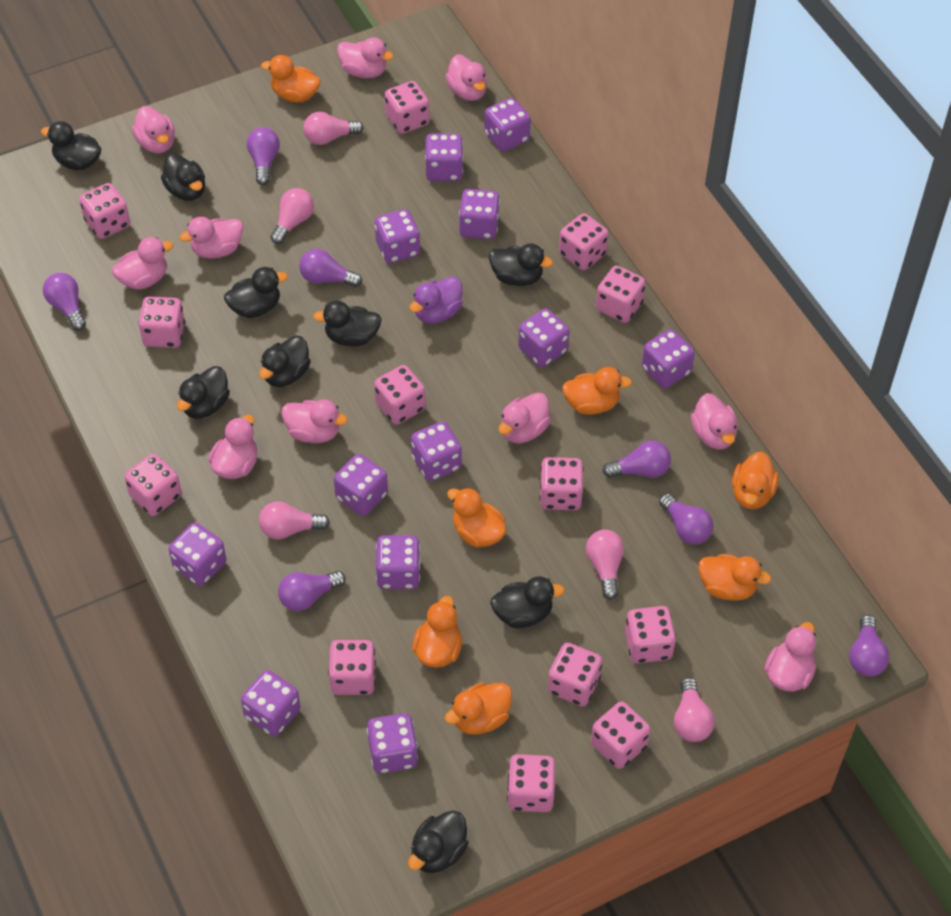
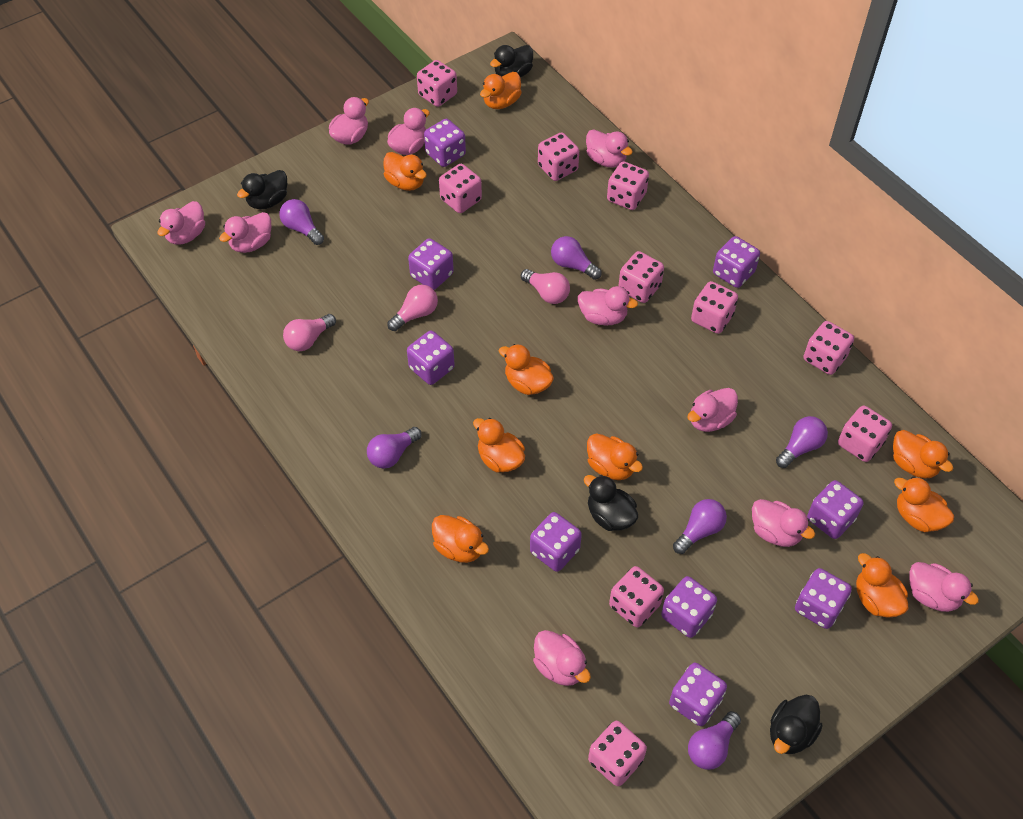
black duck: 9 -> 4
orange duck: 7 -> 9
pink dice: 13 -> 10
pink light bulb: 5 -> 3
purple dice: 12 -> 9
purple duck: 1 -> 0
purple light bulb: 7 -> 6

